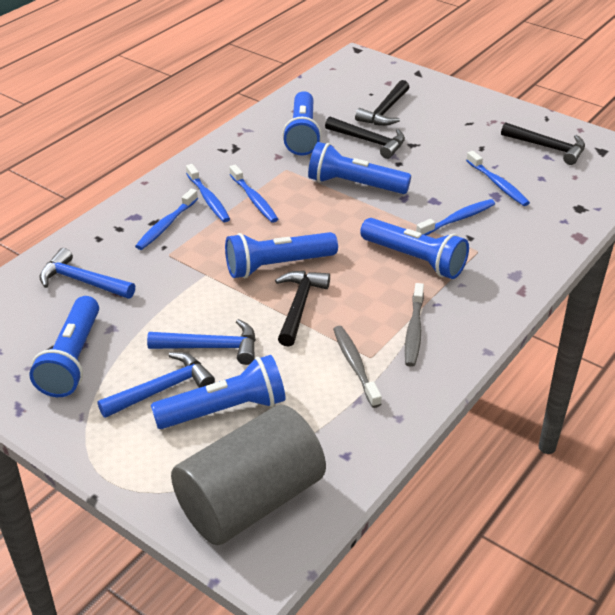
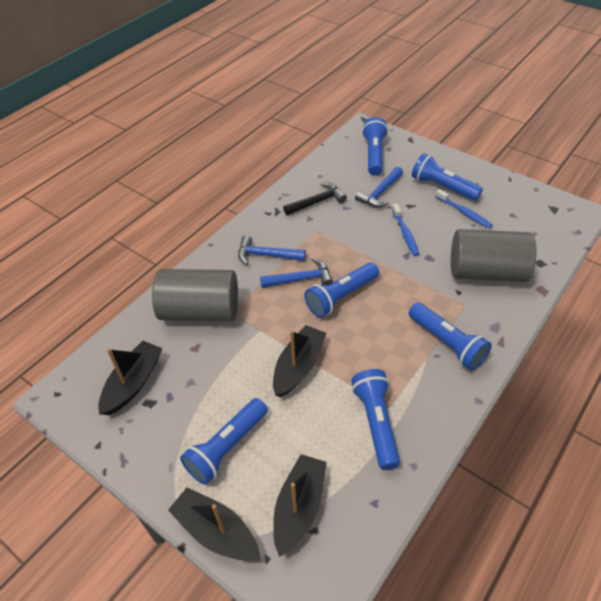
black boat: 0 -> 4
black hammer: 4 -> 1
blue toothbrush: 5 -> 2
grey cylinder: 1 -> 2
grey toothbrush: 2 -> 0

